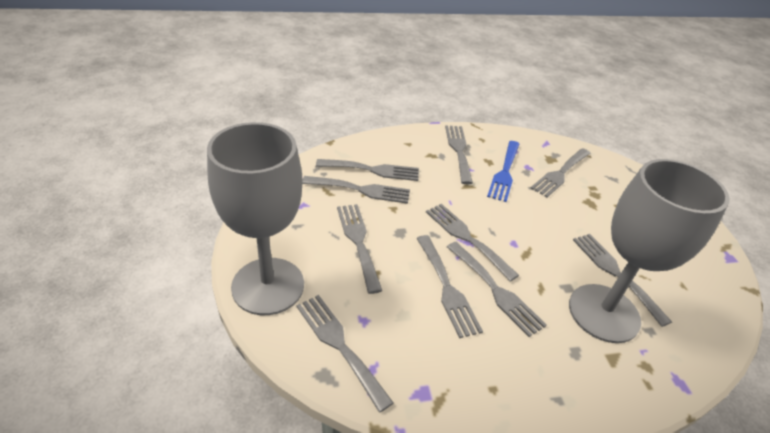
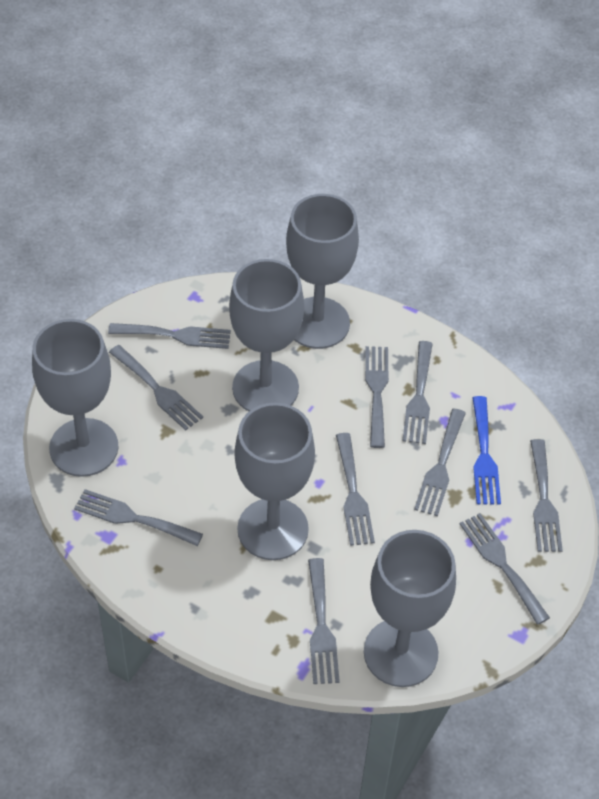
grey goblet: 2 -> 5

